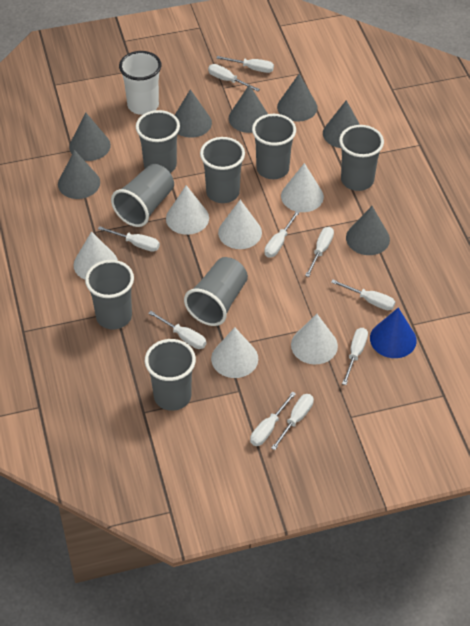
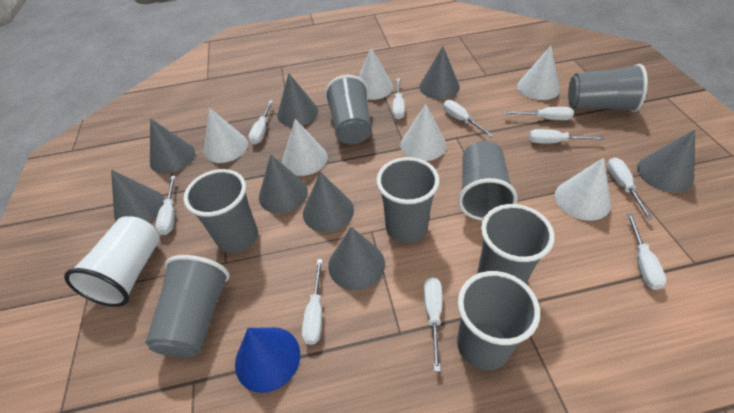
grey cone: 7 -> 8

